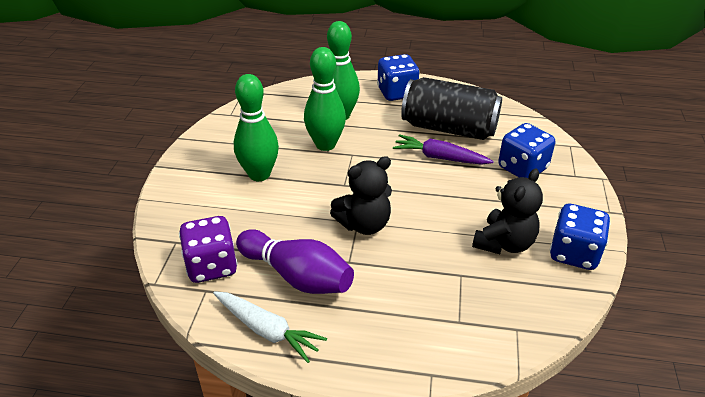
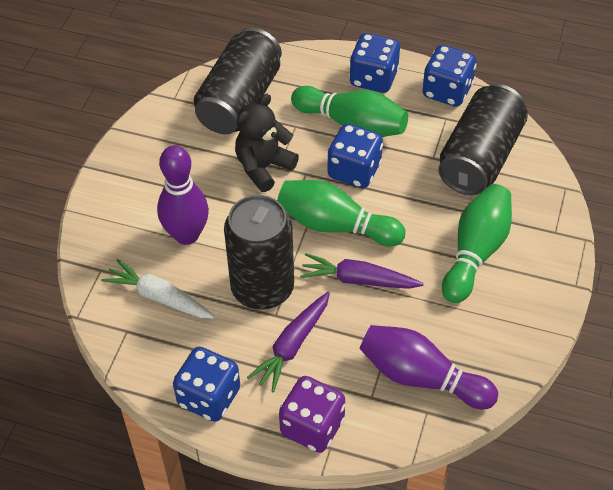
black can: 1 -> 3
black teddy bear: 2 -> 1
blue dice: 3 -> 4
purple bowling pin: 1 -> 2
purple carrot: 1 -> 2

